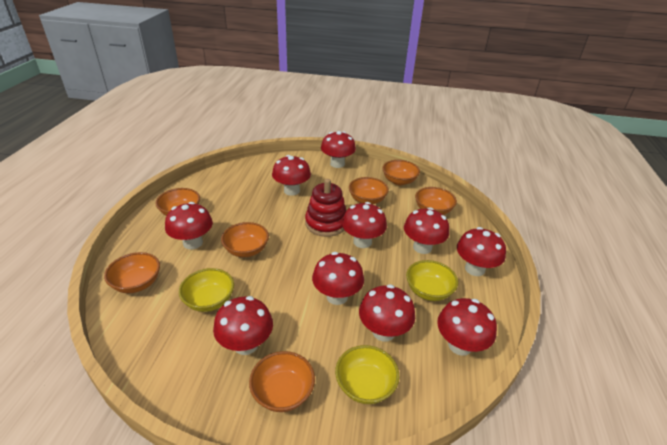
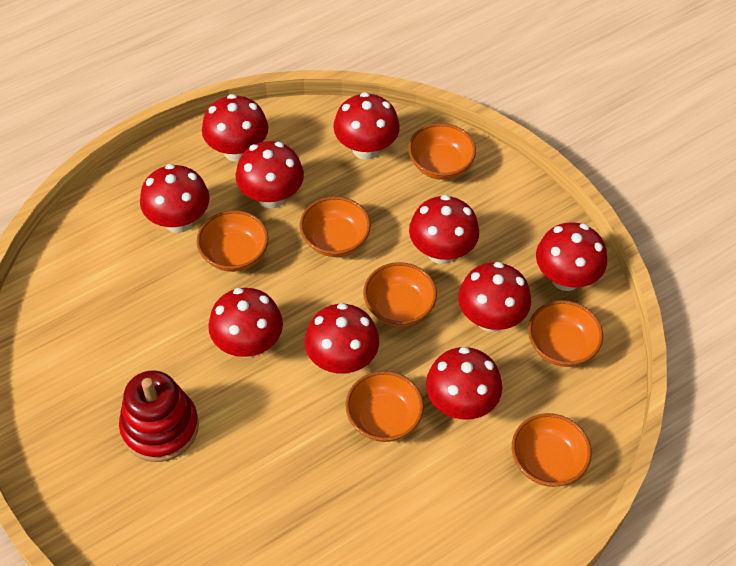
yellow bowl: 3 -> 0

